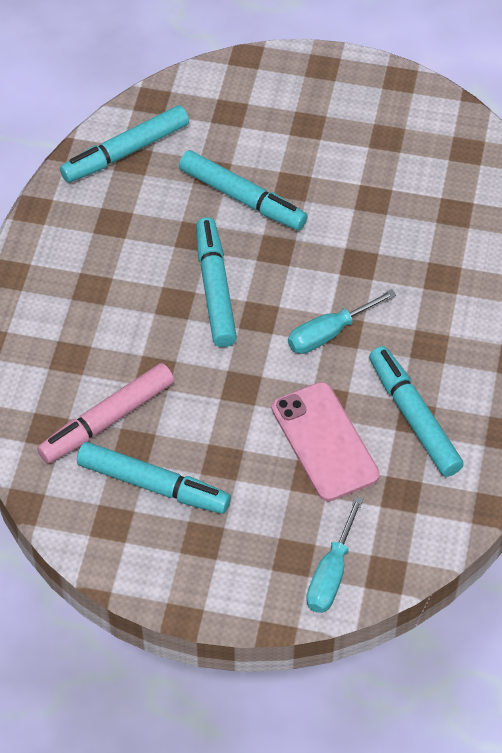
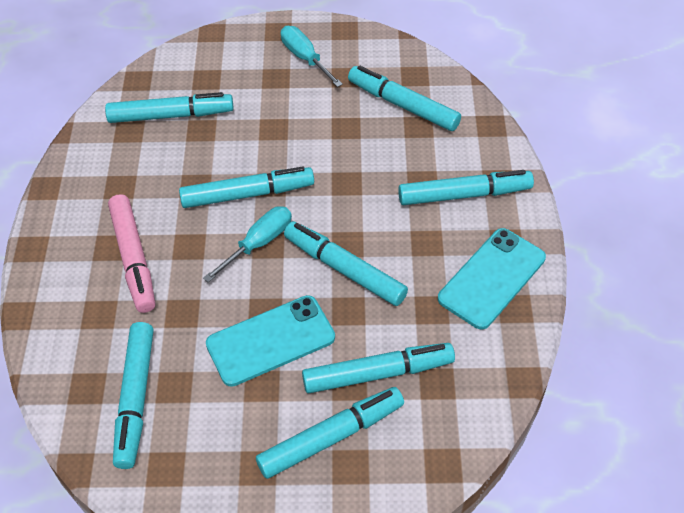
pink phone: 1 -> 0
turquoise marker: 5 -> 8
turquoise phone: 0 -> 2

